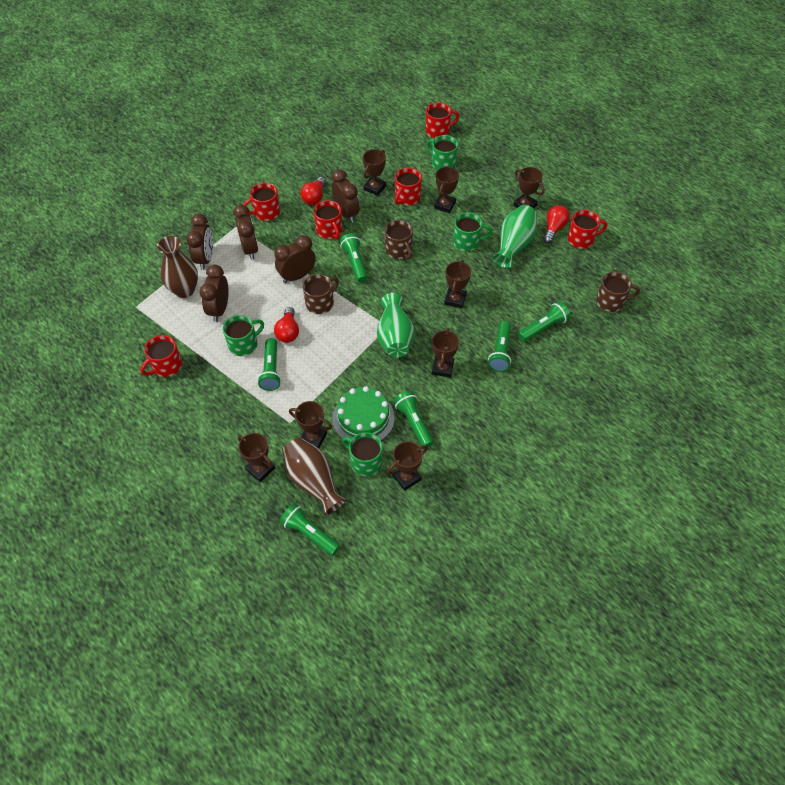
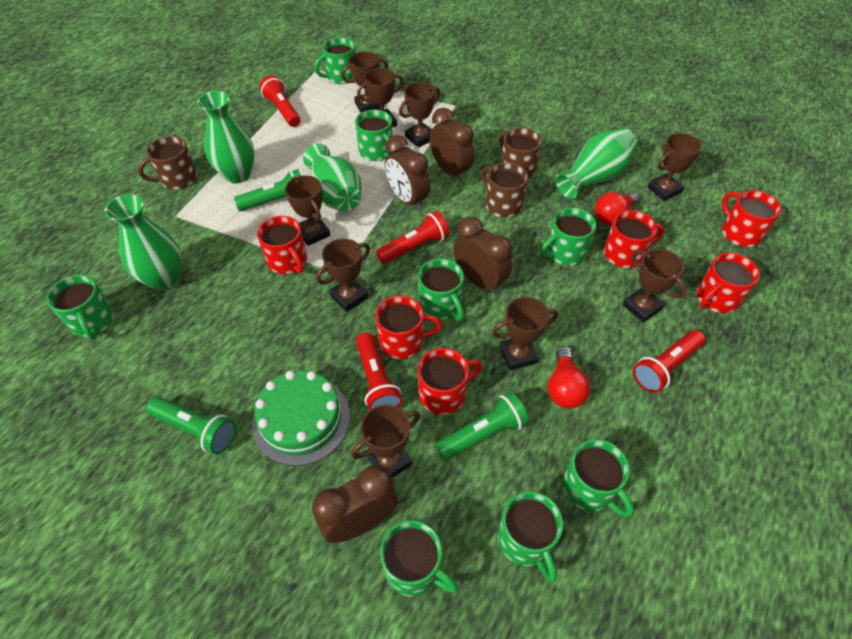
brown clock: 5 -> 4
brown trophy: 8 -> 9
brown vase: 2 -> 0
green flashlight: 6 -> 3
green mug: 4 -> 8
green vase: 2 -> 4
red flashlight: 0 -> 4
red light bulb: 3 -> 2

